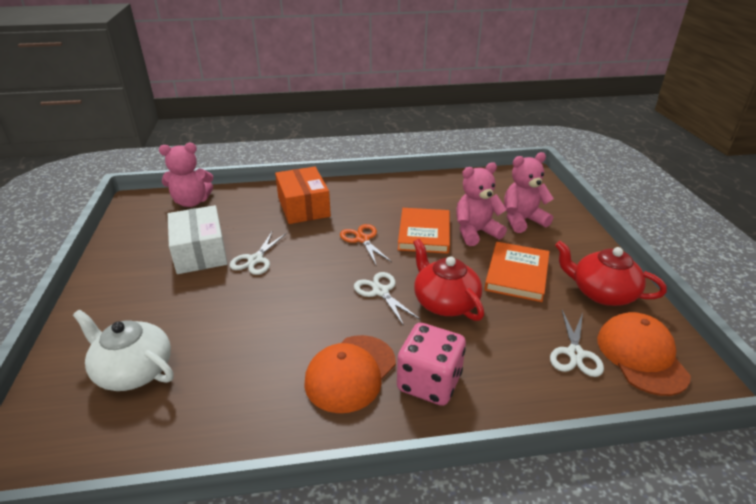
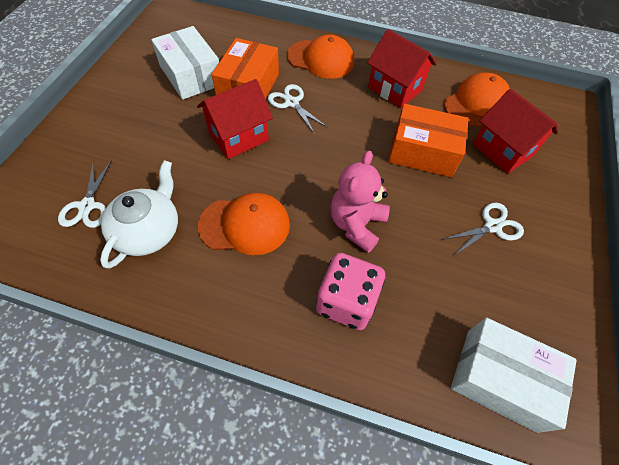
orange book: 2 -> 0
orange box: 1 -> 2
orange cap: 2 -> 3
orange scissors: 1 -> 0
pink teddy bear: 3 -> 1
red house: 0 -> 3
red teapot: 2 -> 0
white box: 1 -> 2

